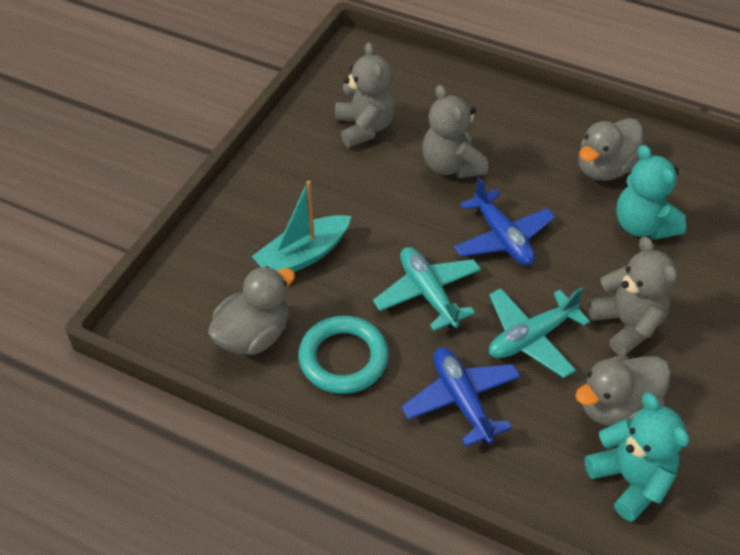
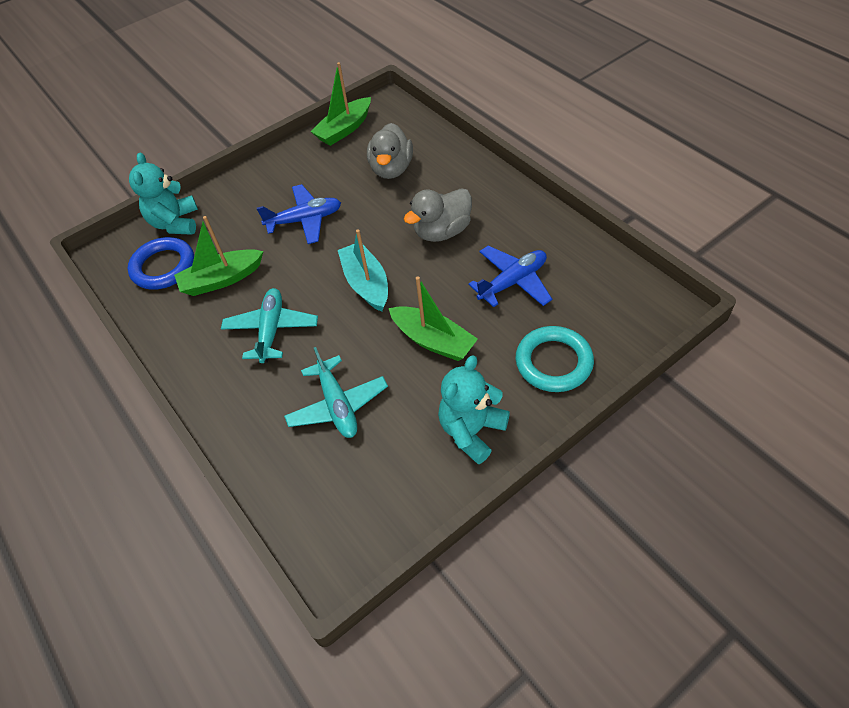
blue ring: 0 -> 1
green boat: 0 -> 3
grey duck: 3 -> 2
grey teddy bear: 3 -> 0

